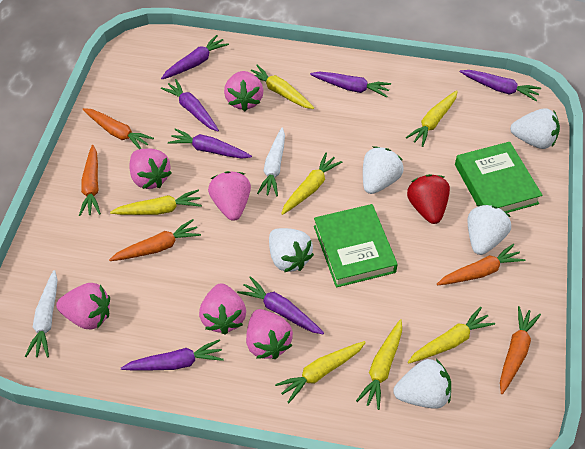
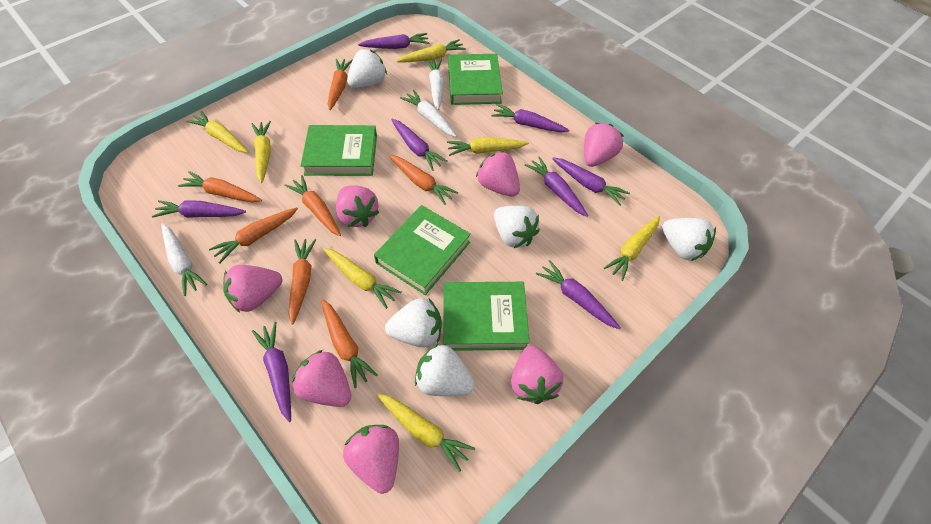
green book: 2 -> 4
orange carrot: 5 -> 7
pink strawberry: 6 -> 7
purple carrot: 7 -> 8
red strawberry: 1 -> 0
white carrot: 2 -> 3

